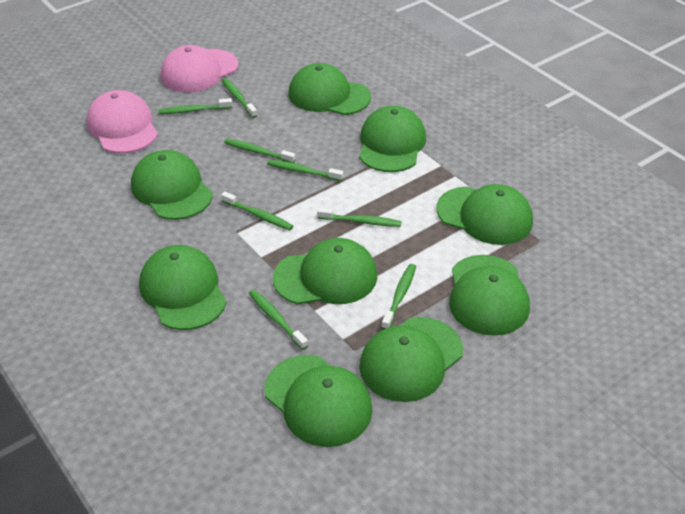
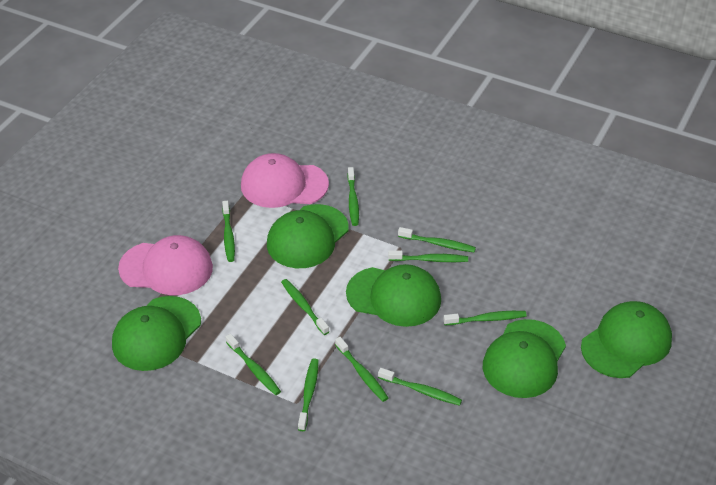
green cap: 9 -> 5
green toothbrush: 8 -> 10

